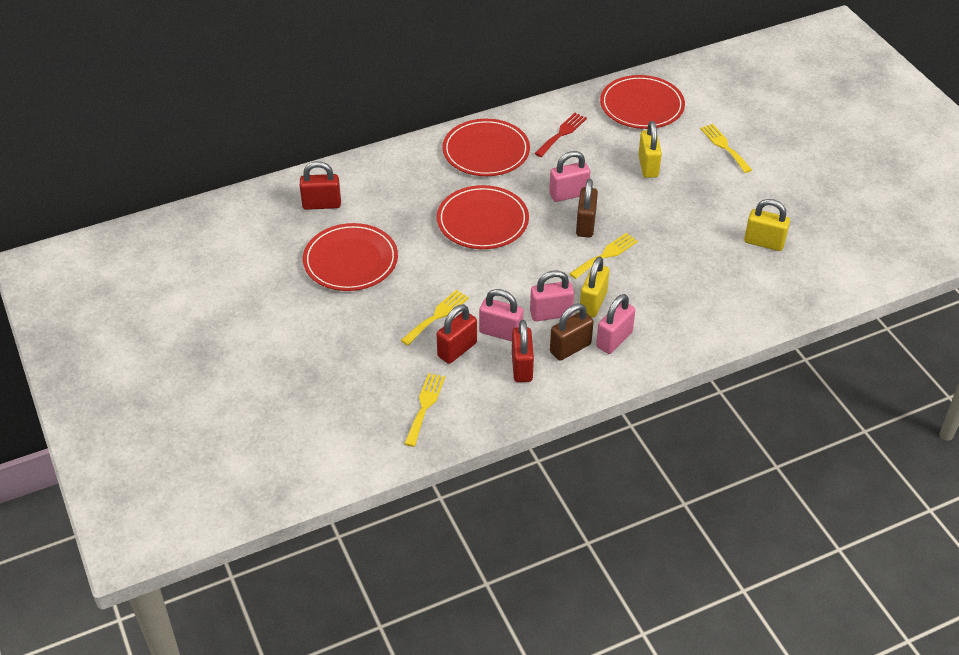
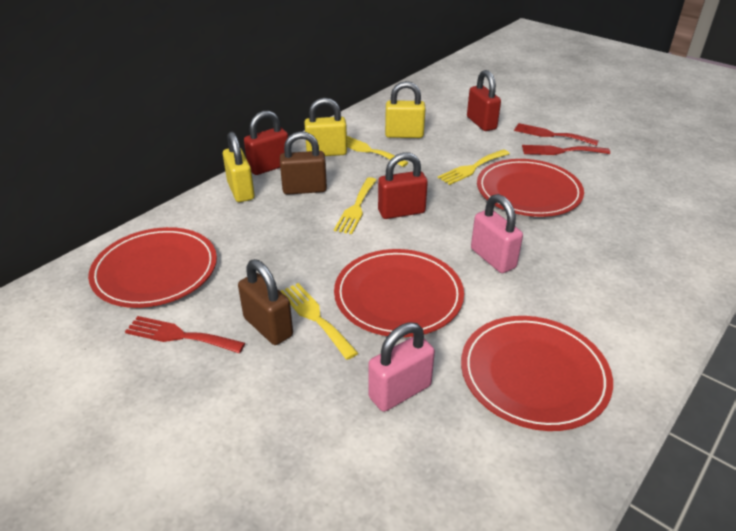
pink padlock: 4 -> 2
red fork: 1 -> 3

